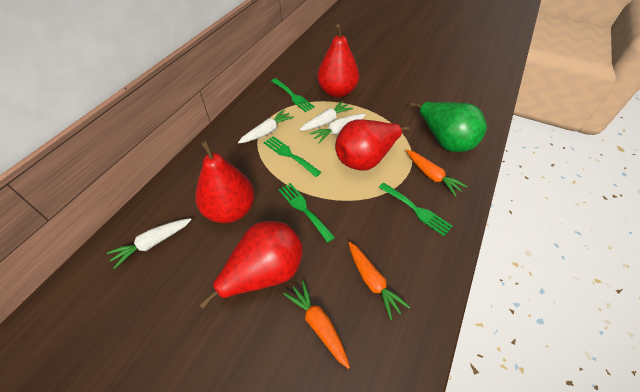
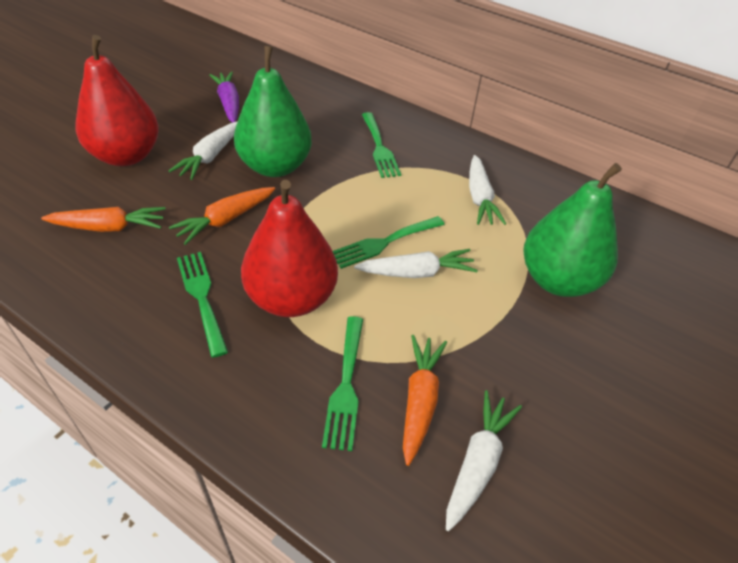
green pear: 1 -> 2
purple carrot: 0 -> 1
red pear: 4 -> 2

